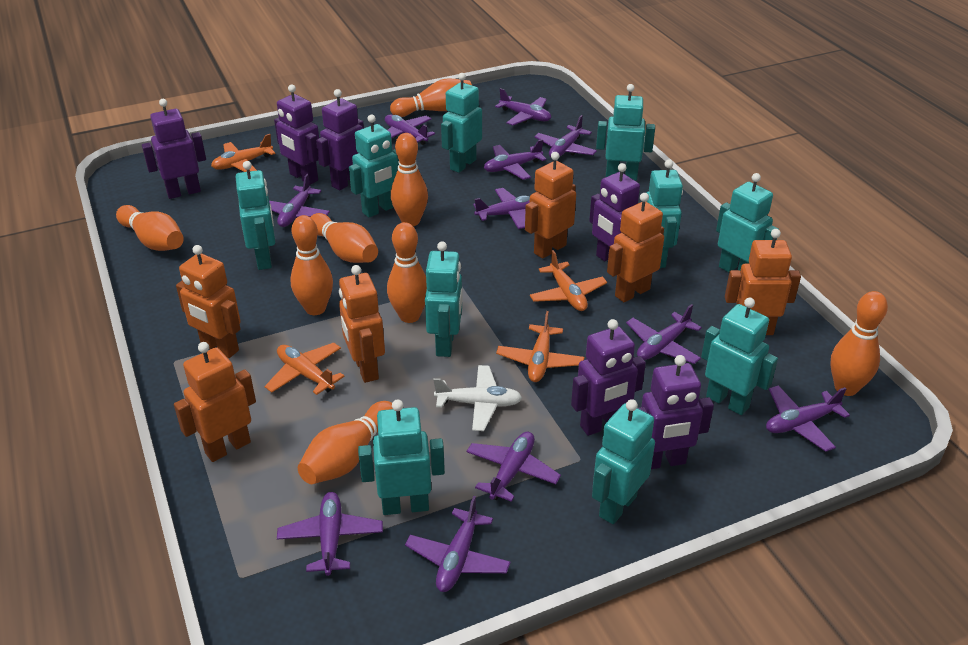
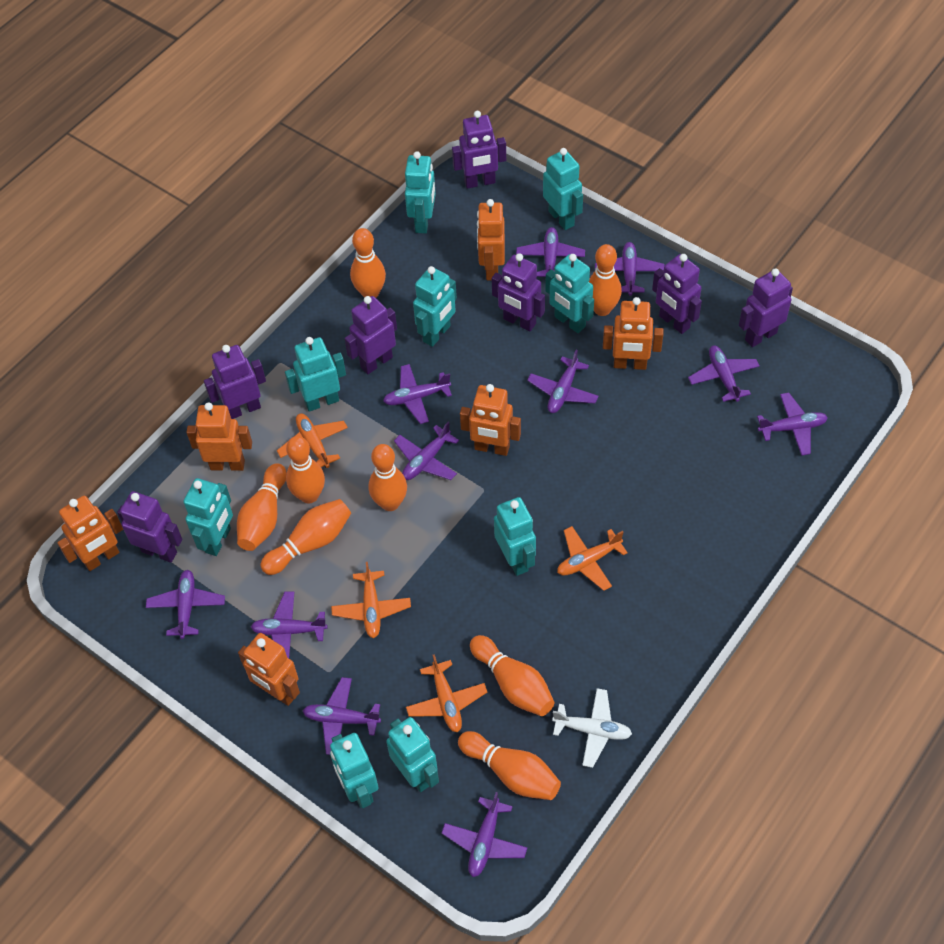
purple robot: 6 -> 7
turquoise robot: 10 -> 9

